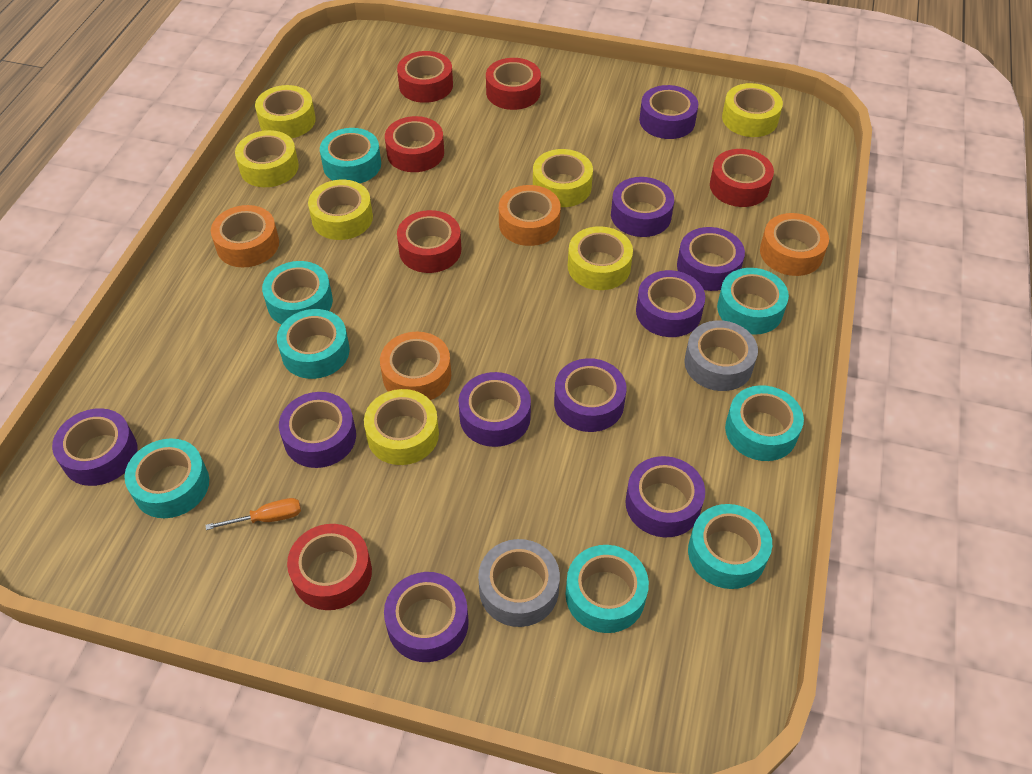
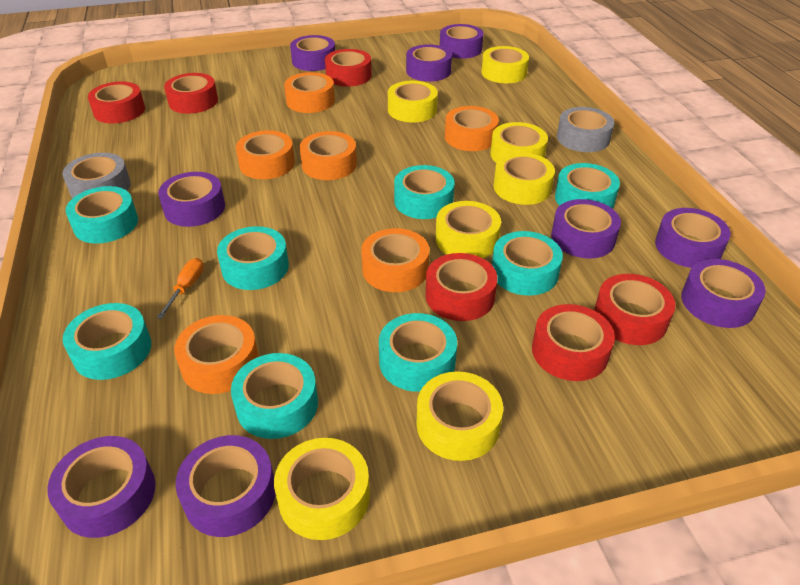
orange tape: 4 -> 6
purple tape: 10 -> 9

